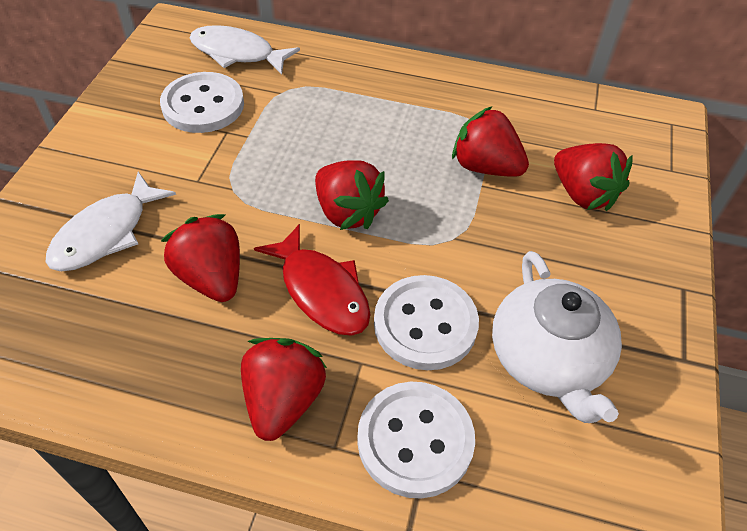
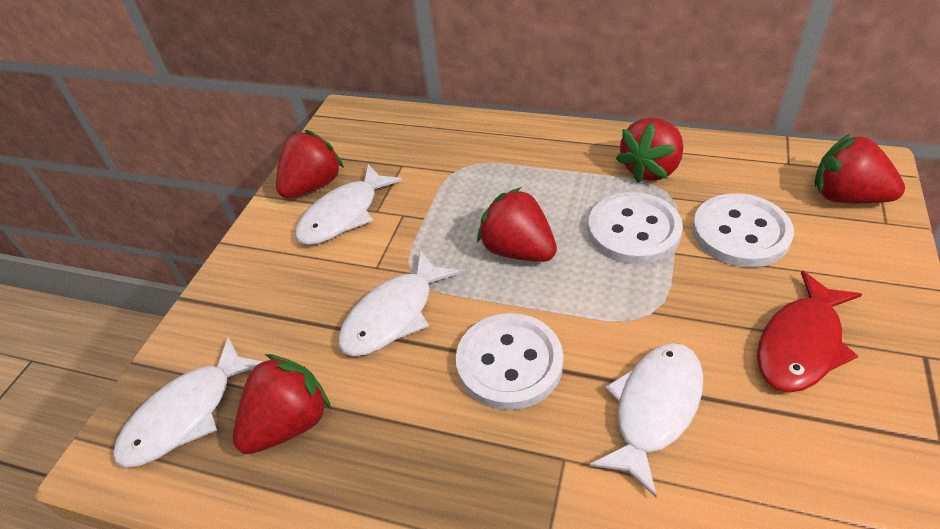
white fish: 2 -> 4
white teapot: 1 -> 0

